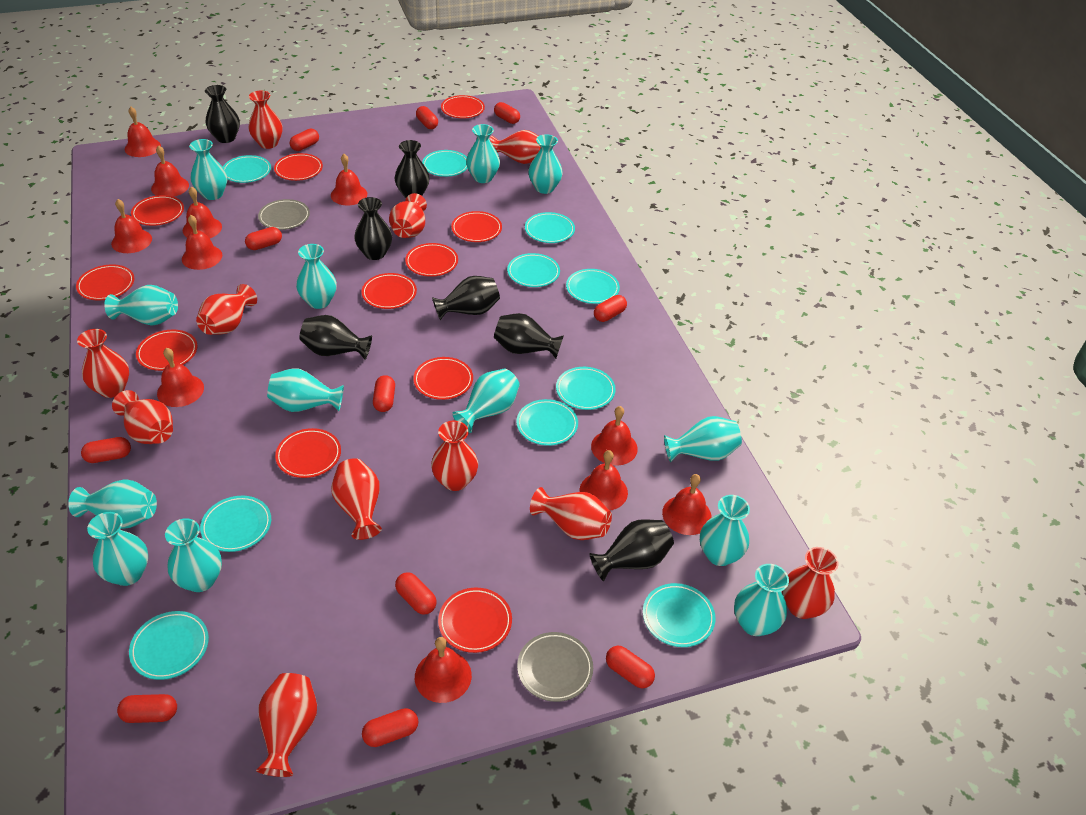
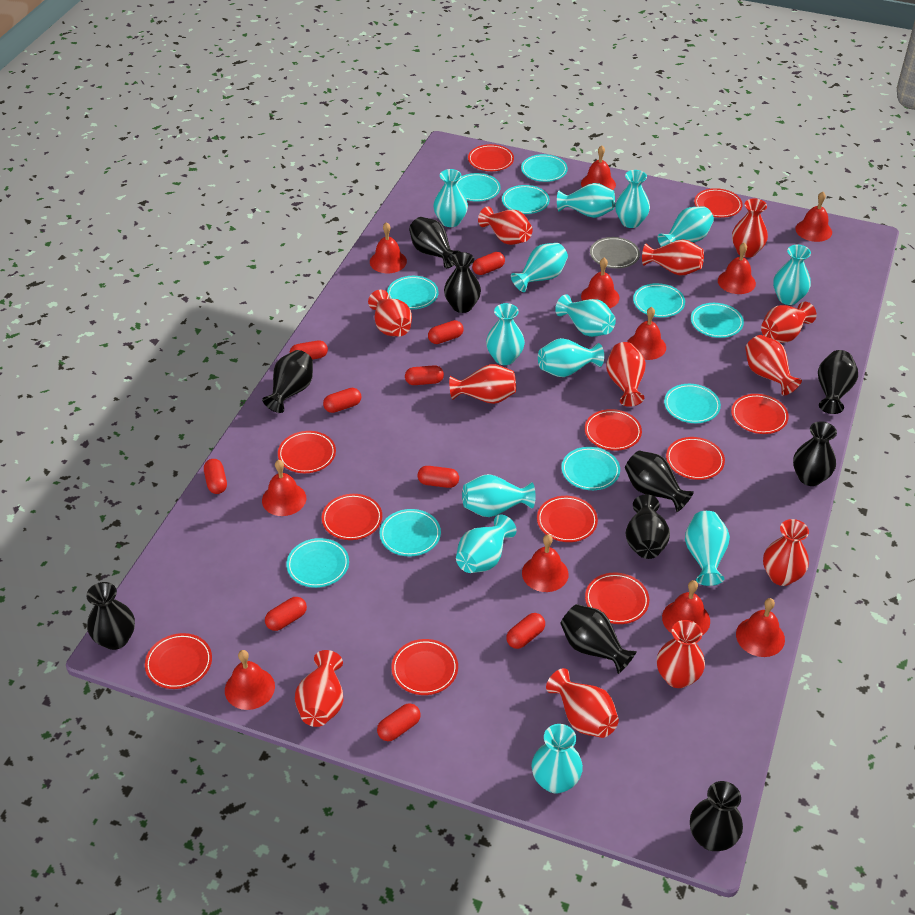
black vase: 7 -> 10
grey plate: 2 -> 1
red capsule: 11 -> 10
red vase: 11 -> 12

